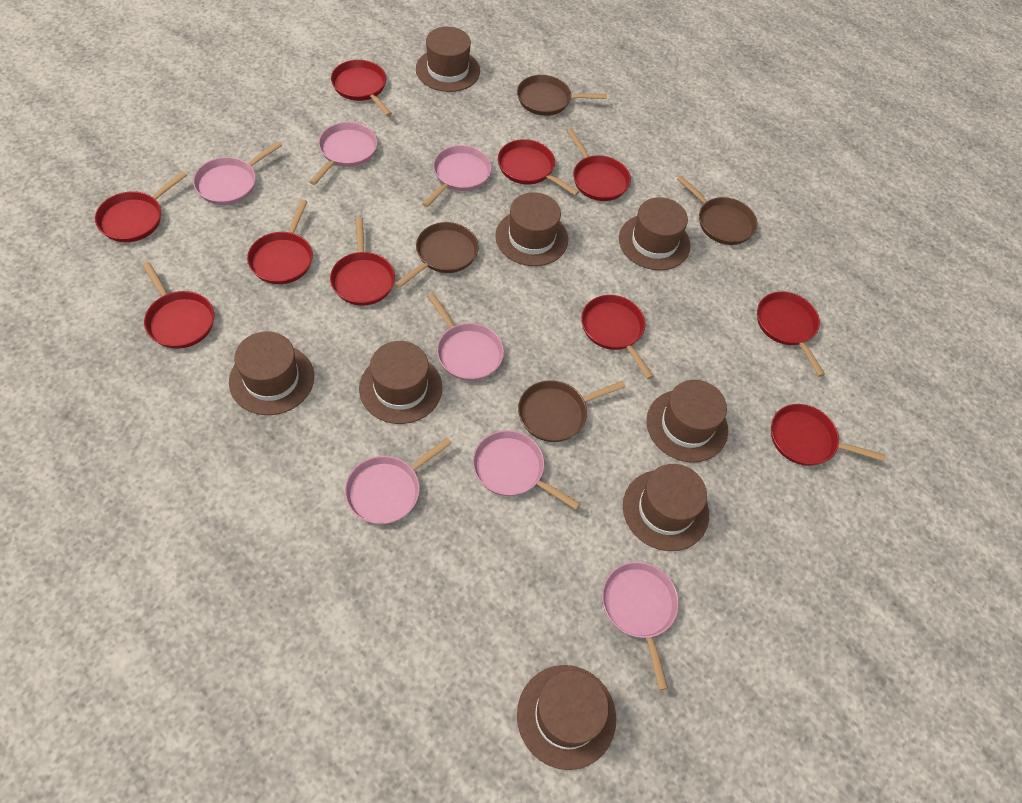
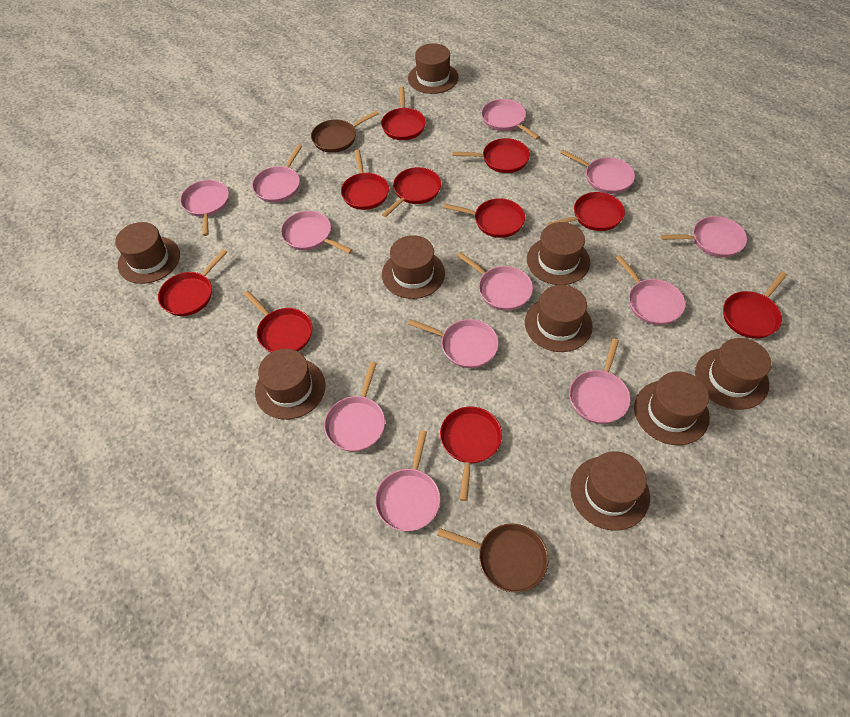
brown hat: 8 -> 9
brown pan: 4 -> 2
pink pan: 7 -> 12

